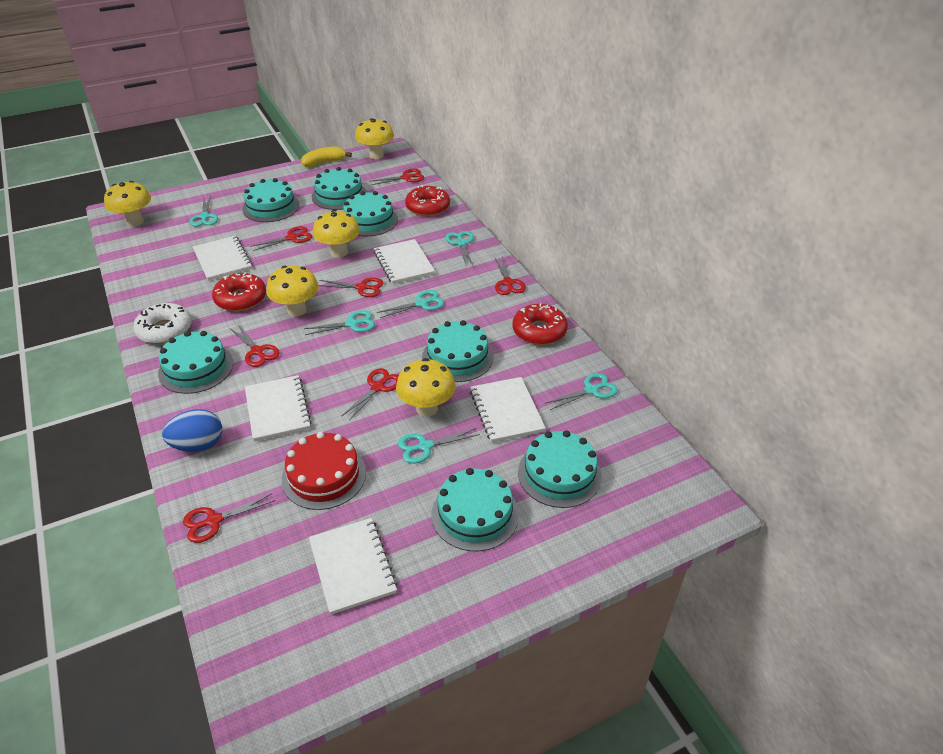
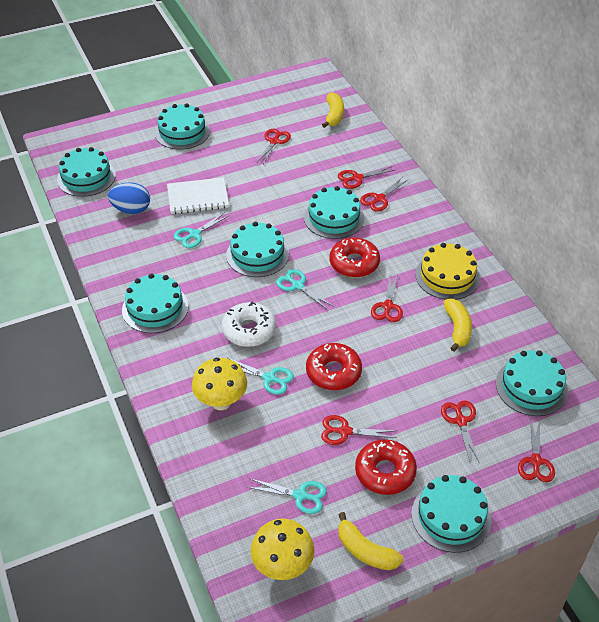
red cake: 1 -> 0
turquoise scissors: 6 -> 4
white notebook: 5 -> 1
yellow banana: 1 -> 3
yellow cake: 0 -> 1
yellow mushroom: 5 -> 2

